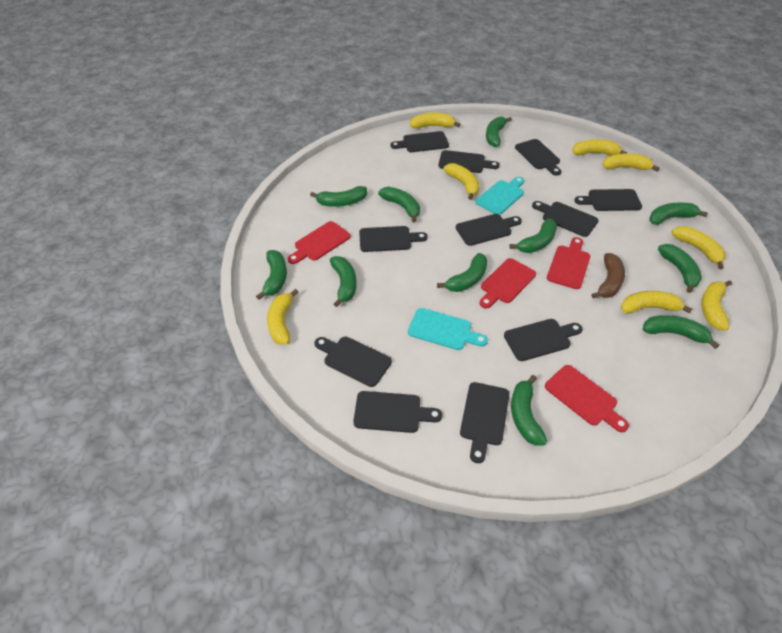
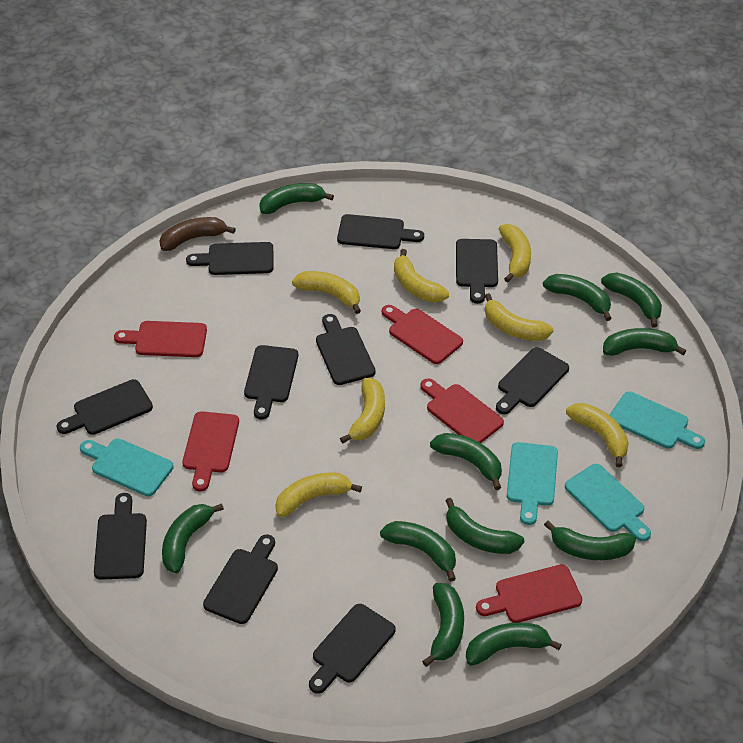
black cutting board: 11 -> 10
red cutting board: 4 -> 5
turquoise cutting board: 2 -> 4
yellow banana: 8 -> 7

